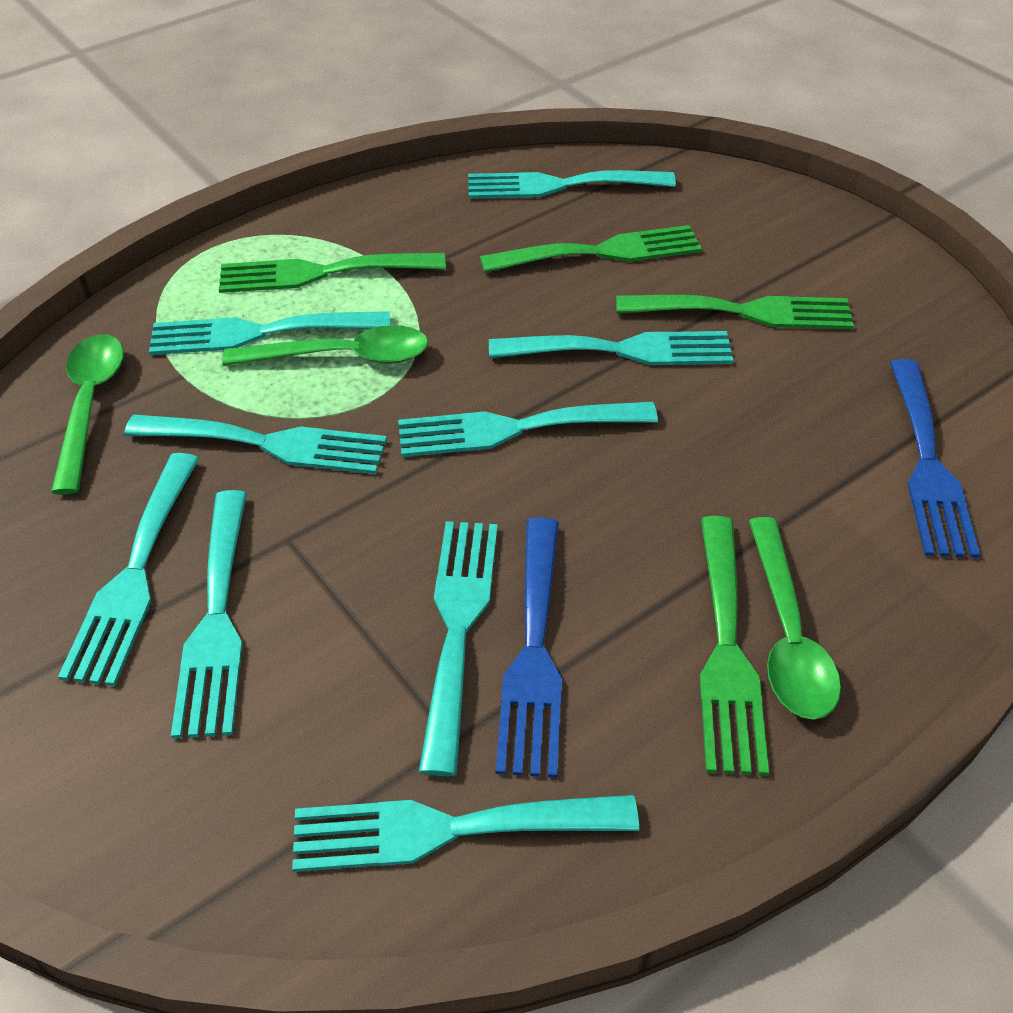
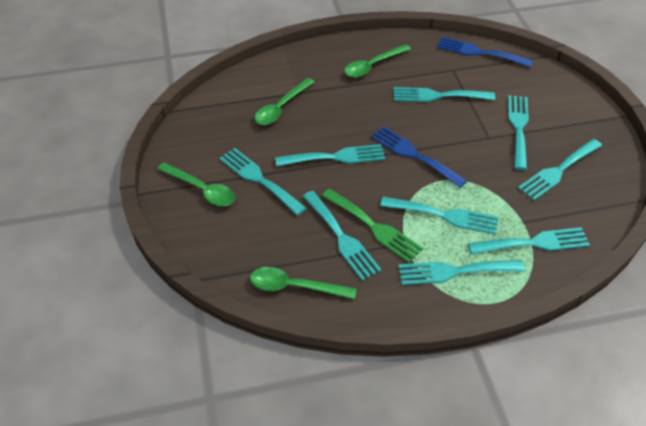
green fork: 4 -> 1
green spoon: 3 -> 4

